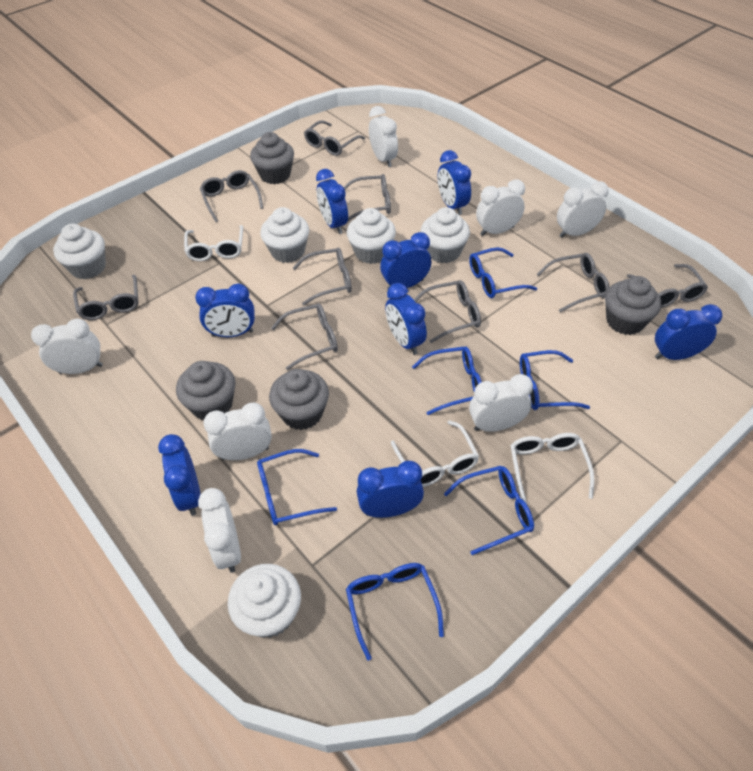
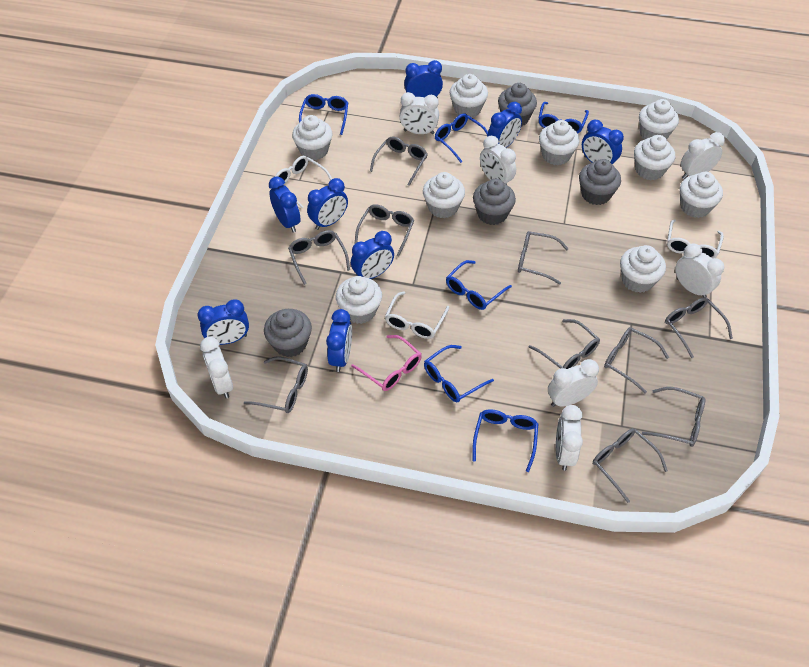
grey glasses: 9 -> 10
pink glasses: 0 -> 1
white cupcake: 5 -> 9

